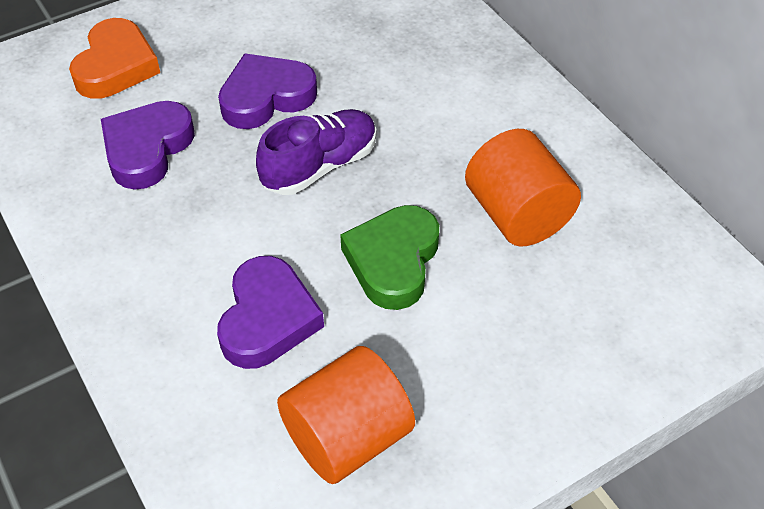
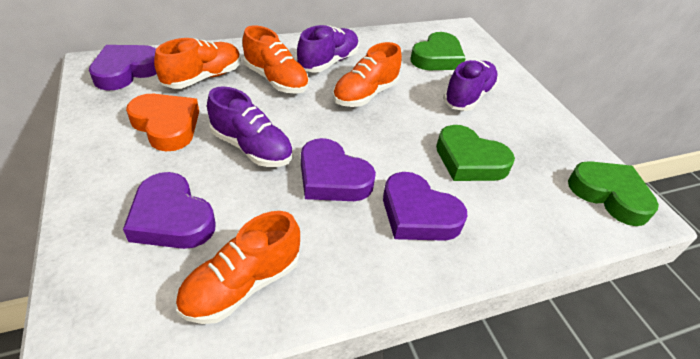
green heart: 1 -> 3
orange cylinder: 2 -> 0
orange shoe: 0 -> 4
purple heart: 3 -> 4
purple shoe: 1 -> 3

